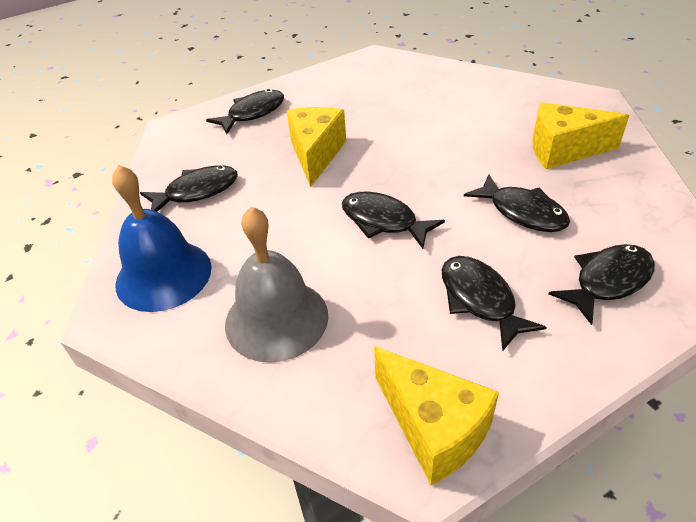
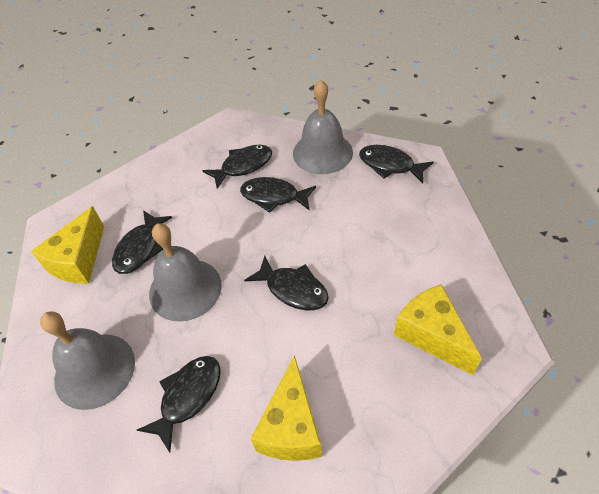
blue bell: 1 -> 0
grey bell: 1 -> 3

